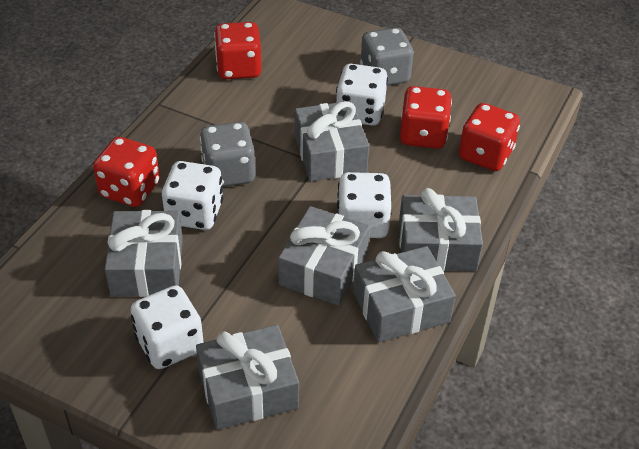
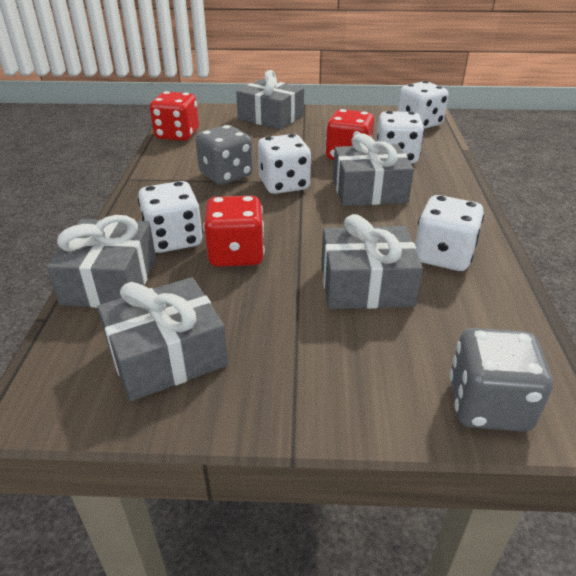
grey gift: 6 -> 5
red dice: 4 -> 3
white dice: 4 -> 5

